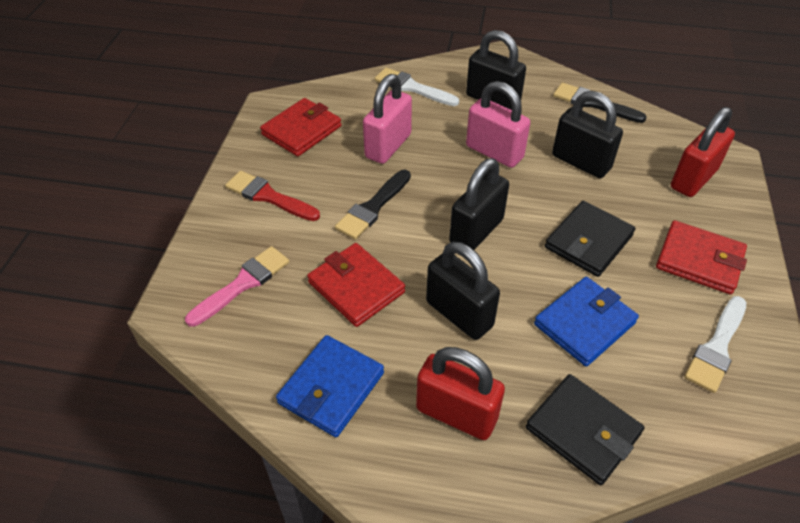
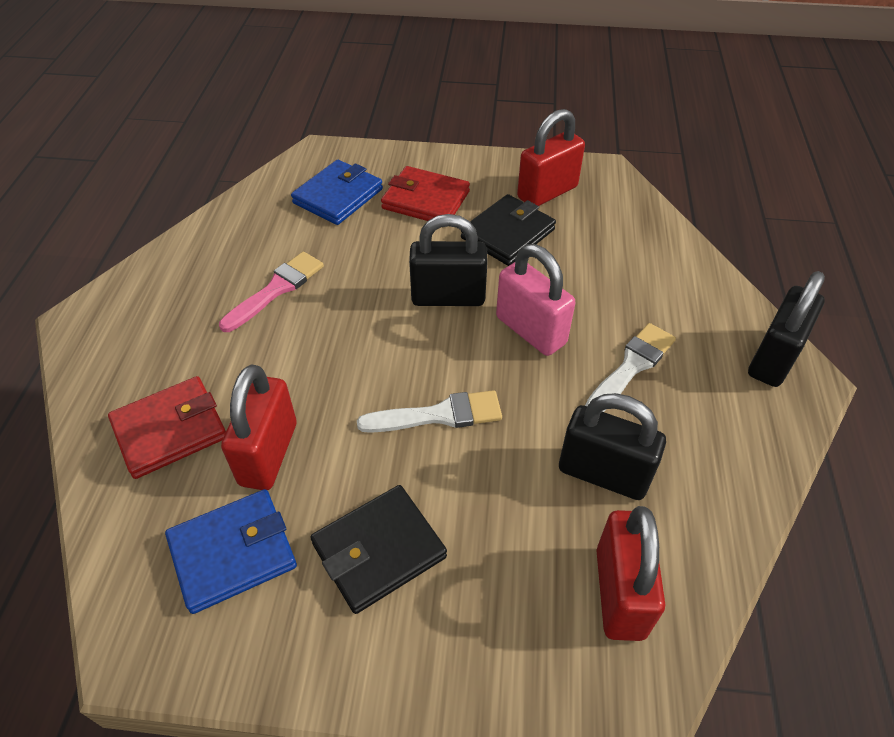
black brush: 2 -> 0
black padlock: 4 -> 3
pink padlock: 2 -> 1
red brush: 1 -> 0
red padlock: 2 -> 3
red wallet: 3 -> 2

